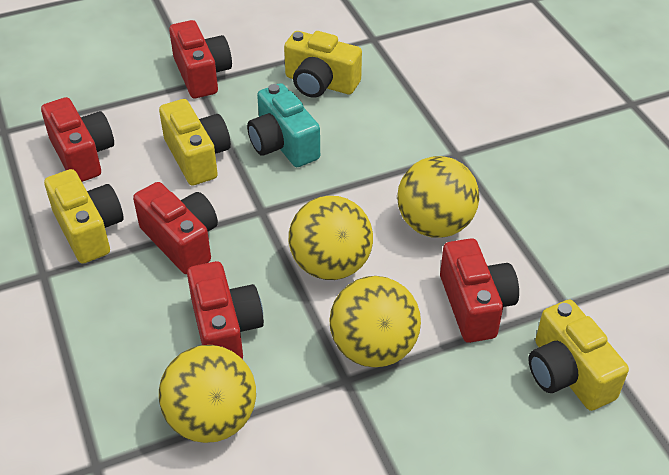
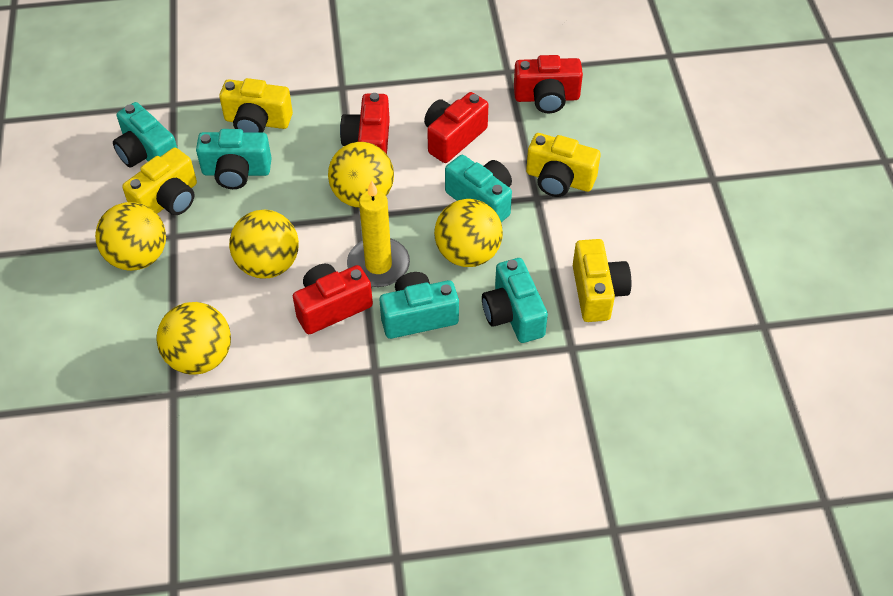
red camera: 5 -> 4
turquoise camera: 1 -> 5
yellow ball: 4 -> 5
yellow candle: 0 -> 1

